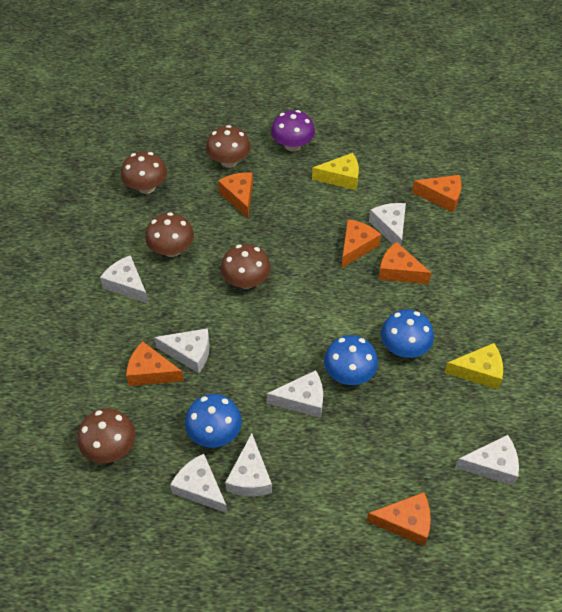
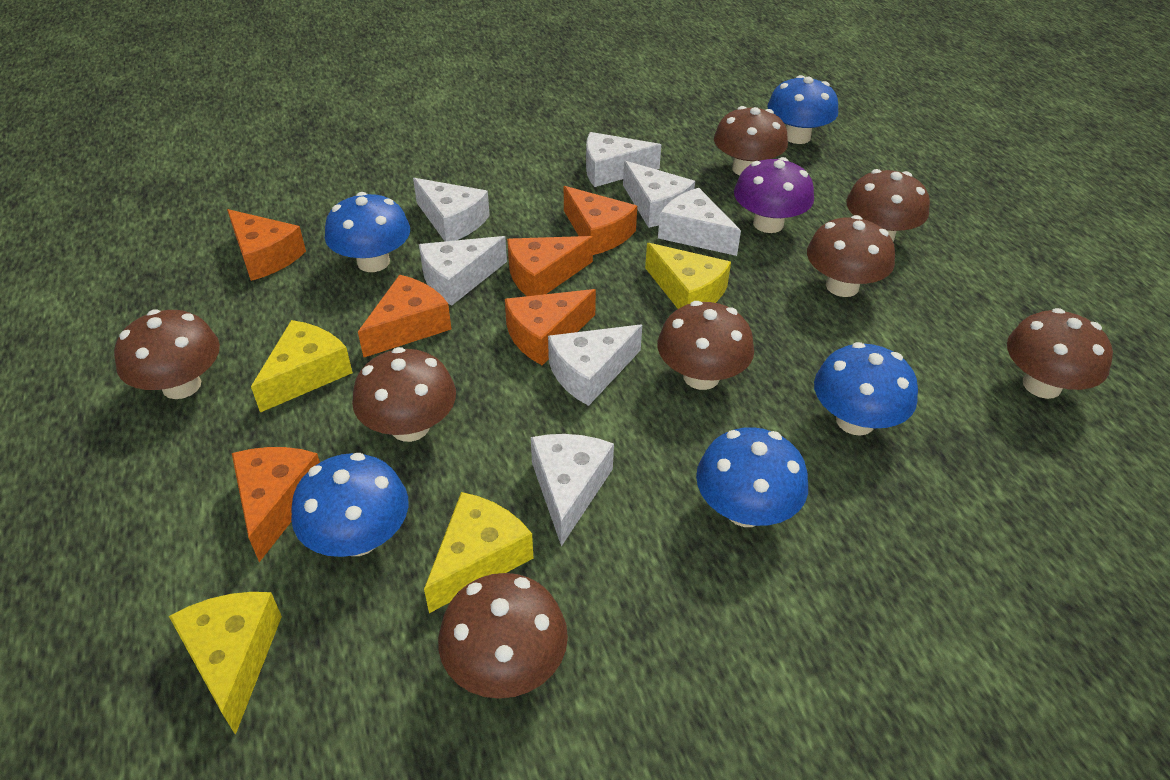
blue mushroom: 3 -> 5
brown mushroom: 5 -> 8
yellow cheese: 2 -> 4

